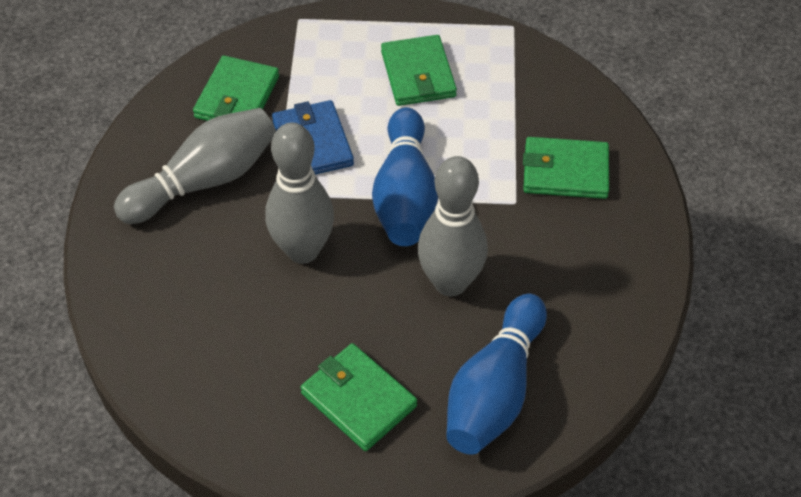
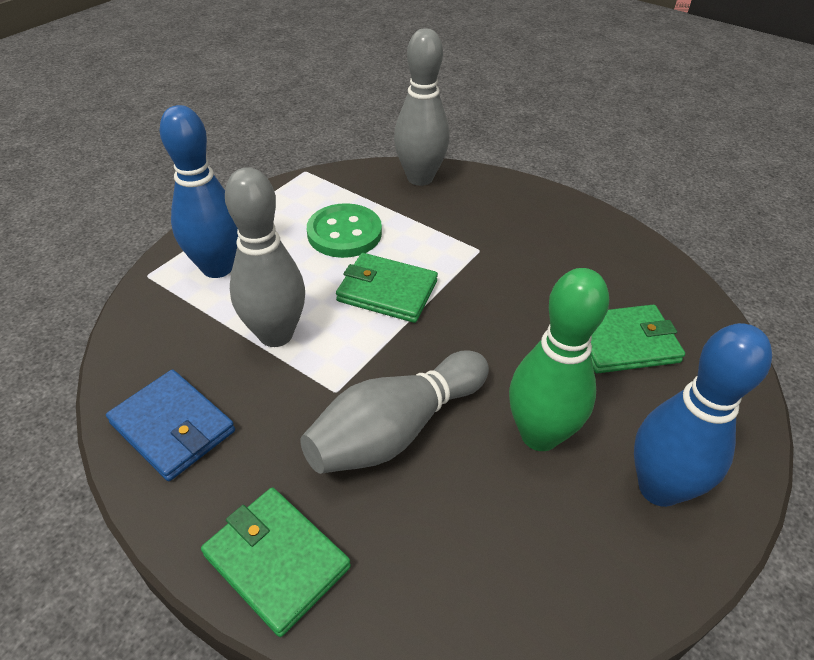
green bowling pin: 0 -> 1
green button: 0 -> 1
green wallet: 4 -> 3

